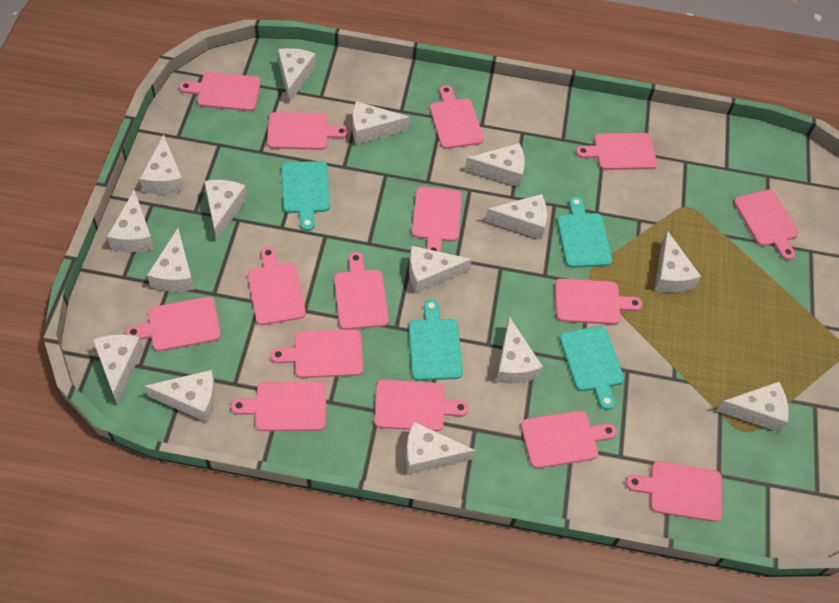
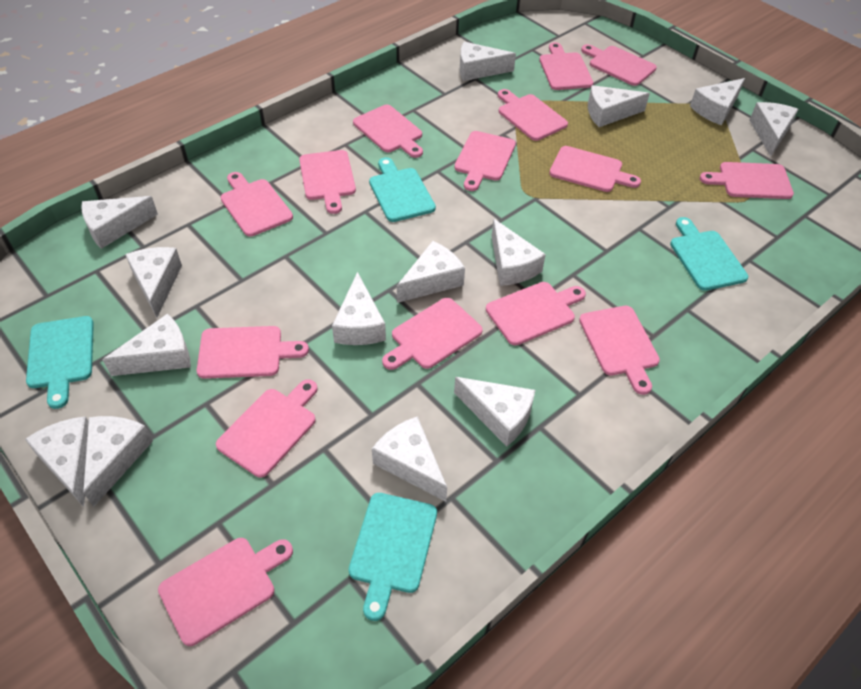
white cheese: 15 -> 14

